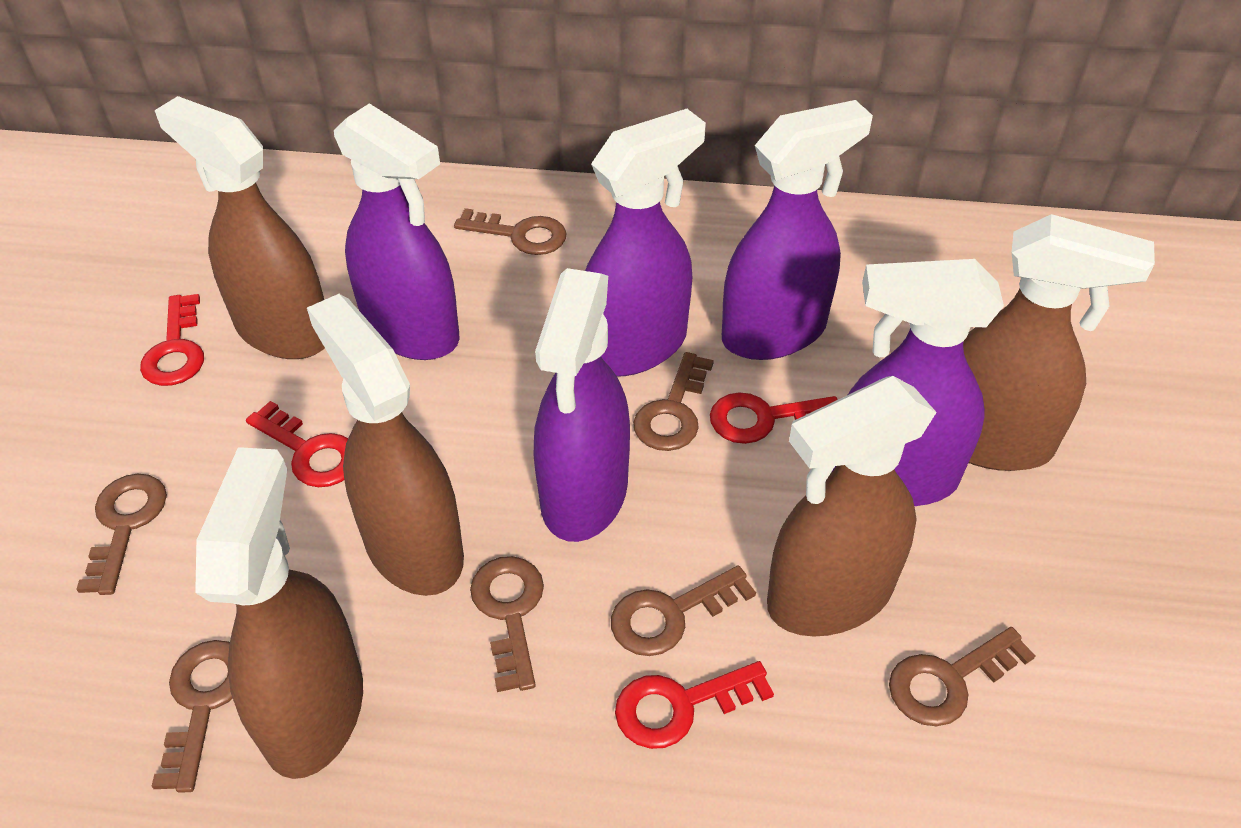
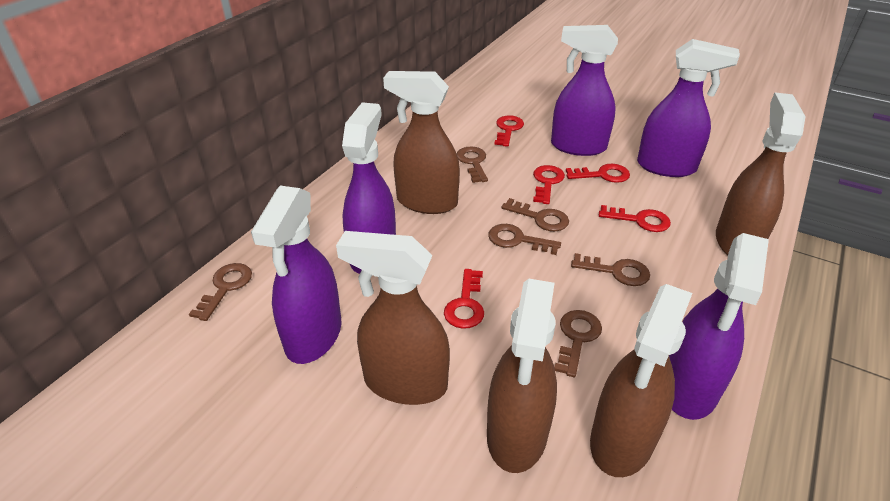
brown key: 7 -> 6
red key: 4 -> 5

